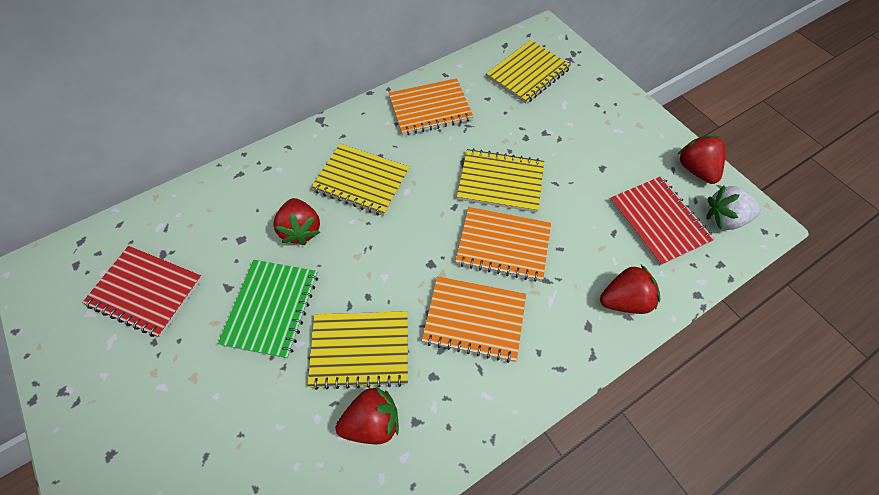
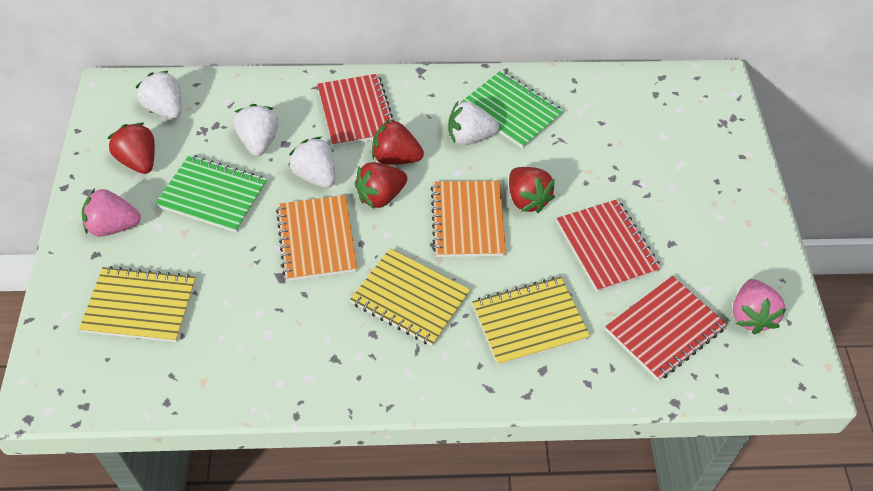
green notebook: 1 -> 2
orange notebook: 3 -> 2
pink strawberry: 0 -> 2
red notebook: 2 -> 3
white strawberry: 1 -> 4
yellow notebook: 4 -> 3

